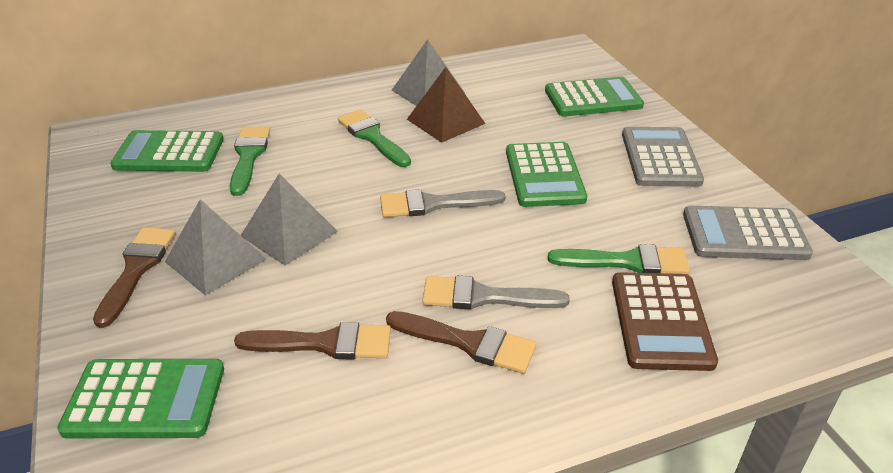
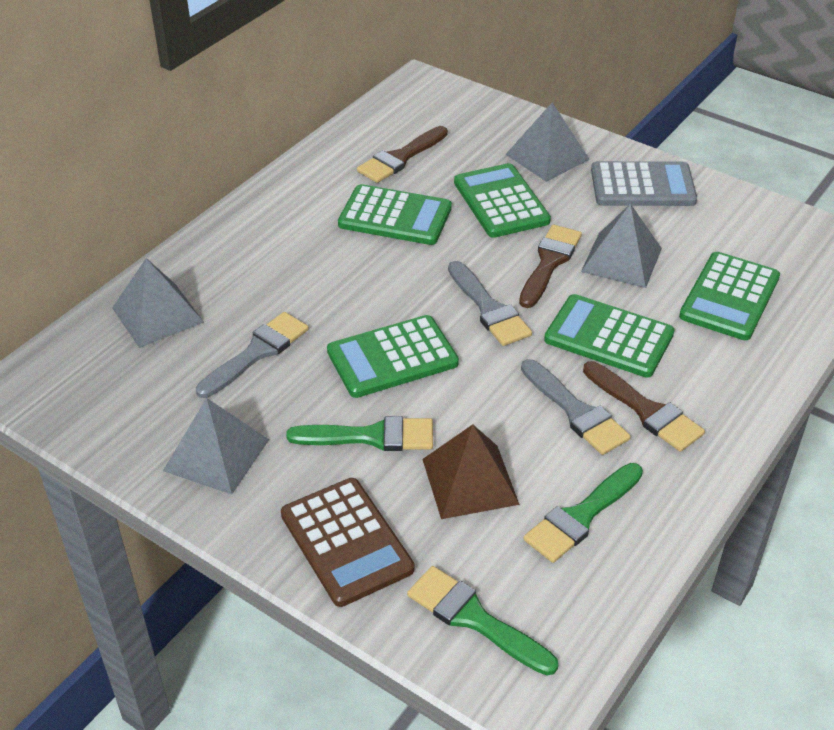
green calculator: 4 -> 5
grey brush: 2 -> 3
grey calculator: 2 -> 1
grey pyramid: 3 -> 4

